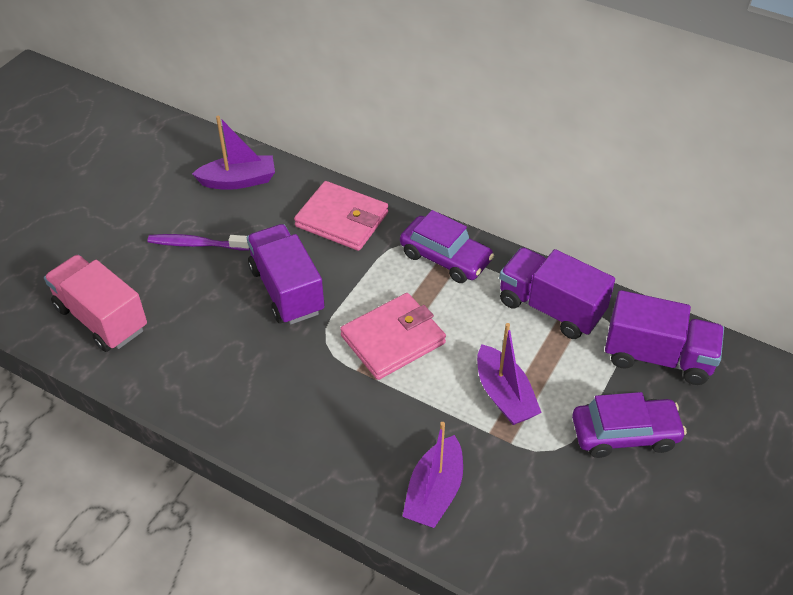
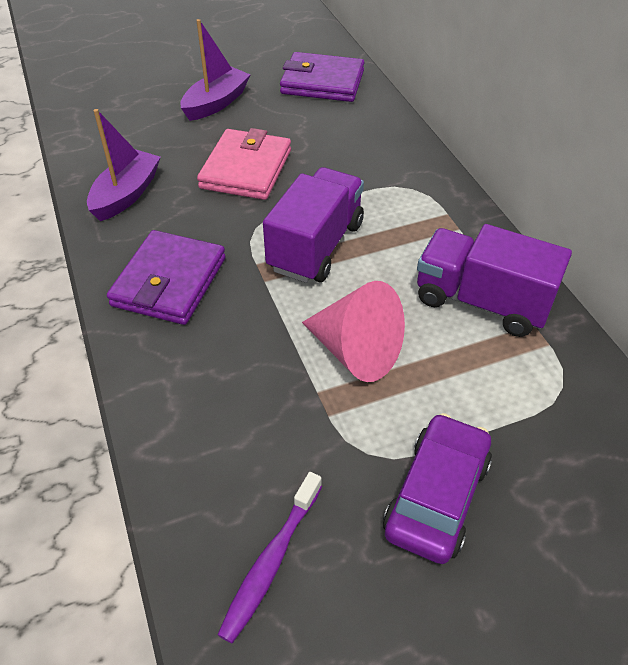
pink cone: 0 -> 1
pink truck: 1 -> 0
pink wallet: 2 -> 1
purple boat: 3 -> 2
purple car: 2 -> 1
purple truck: 3 -> 2
purple wallet: 0 -> 2

